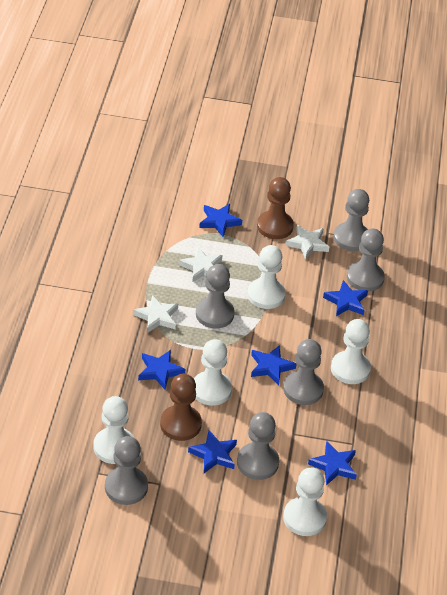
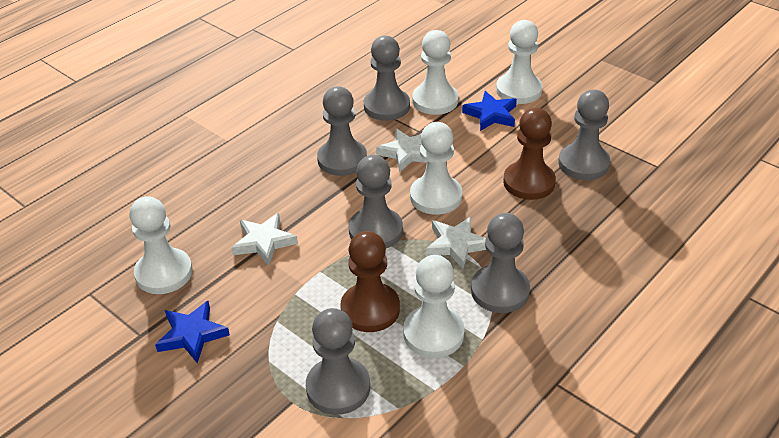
blue star: 6 -> 2

